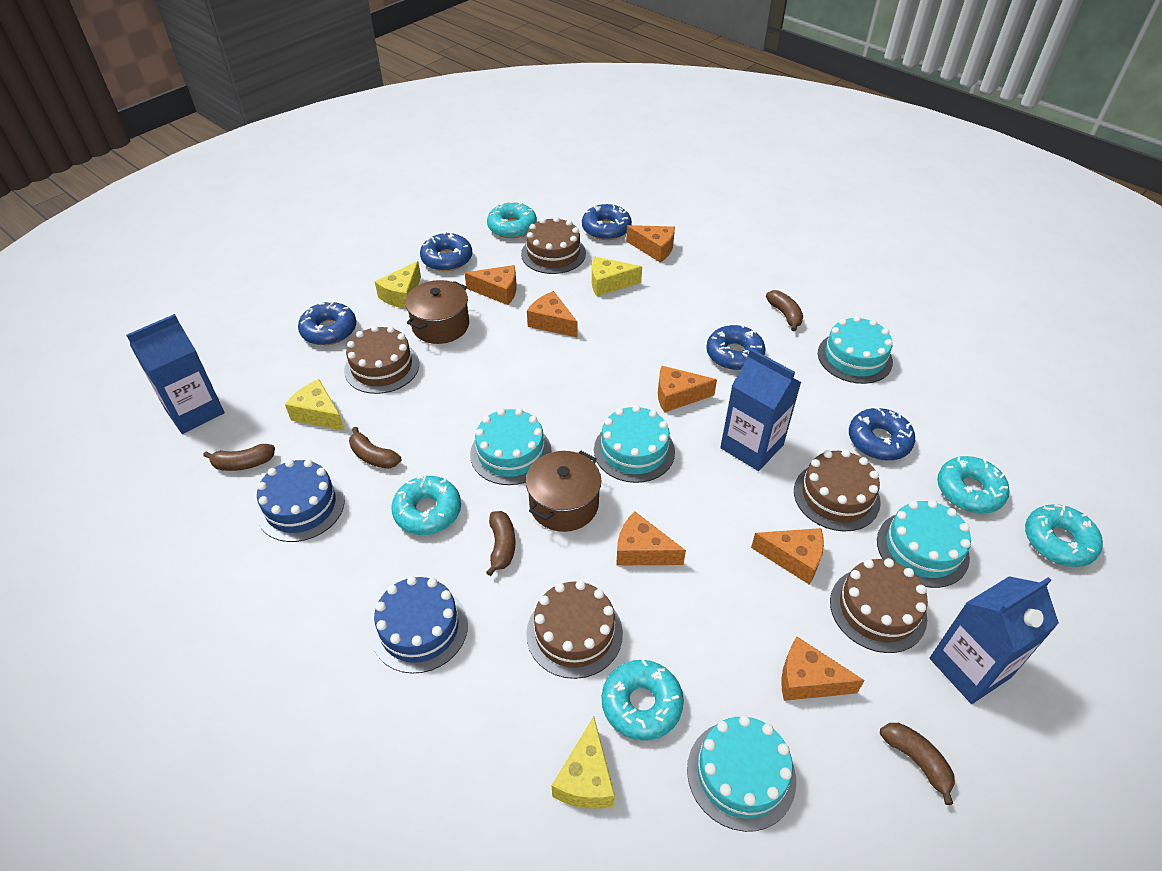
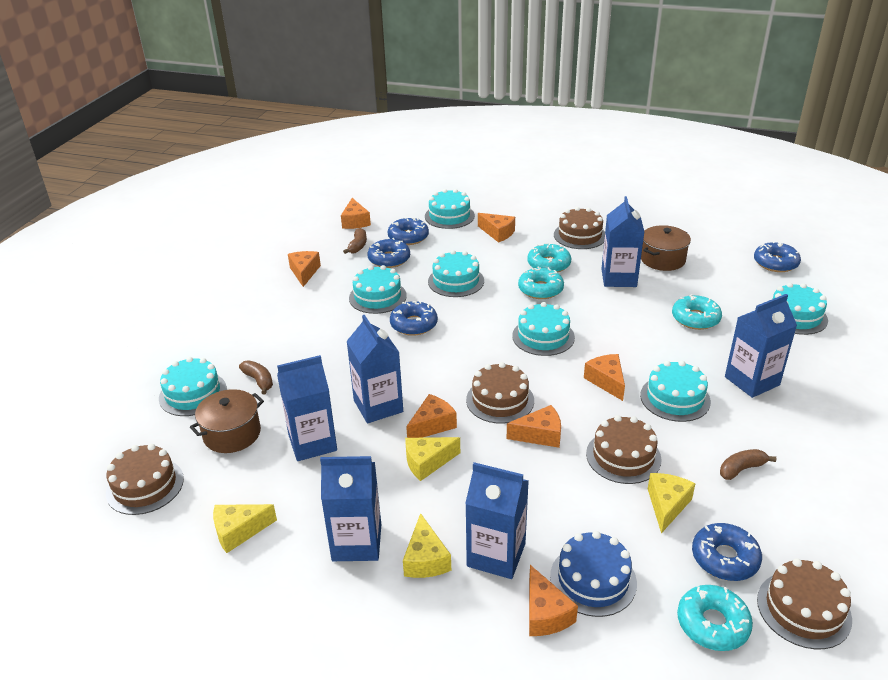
blue cake: 2 -> 1
blue carton: 3 -> 6
brown banana: 5 -> 3
turquoise cake: 5 -> 7
turquoise donut: 5 -> 4

